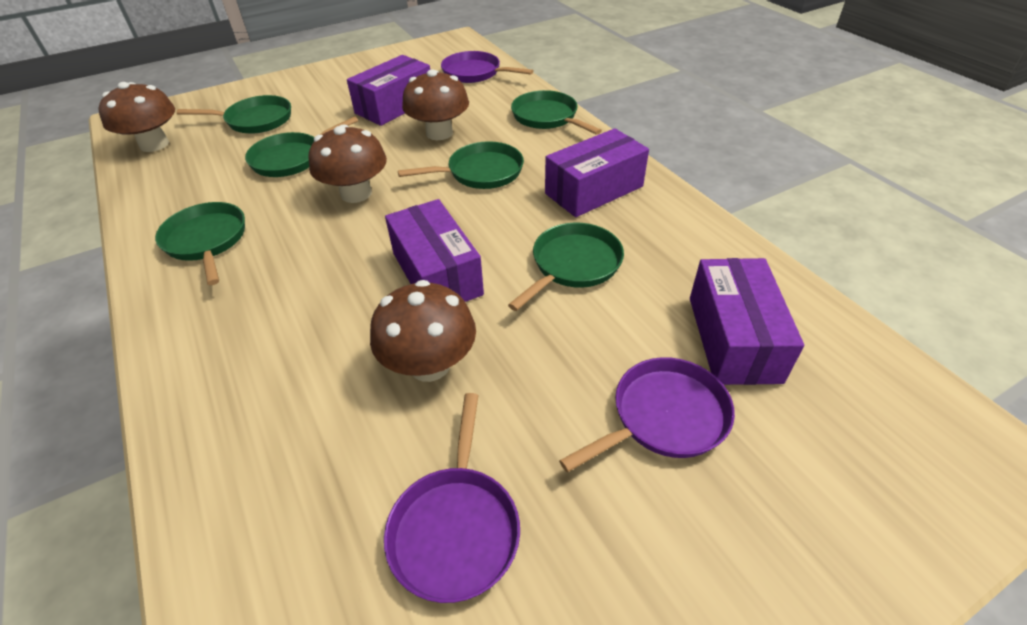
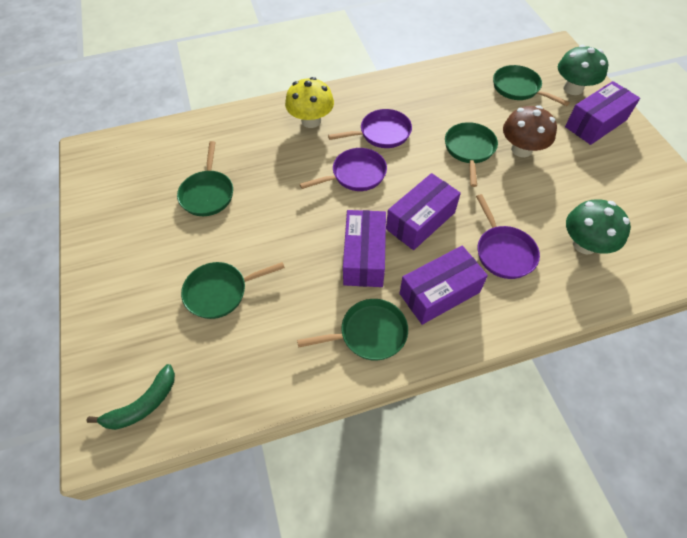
brown mushroom: 4 -> 1
green banana: 0 -> 1
green mushroom: 0 -> 2
green pan: 6 -> 5
yellow mushroom: 0 -> 1

